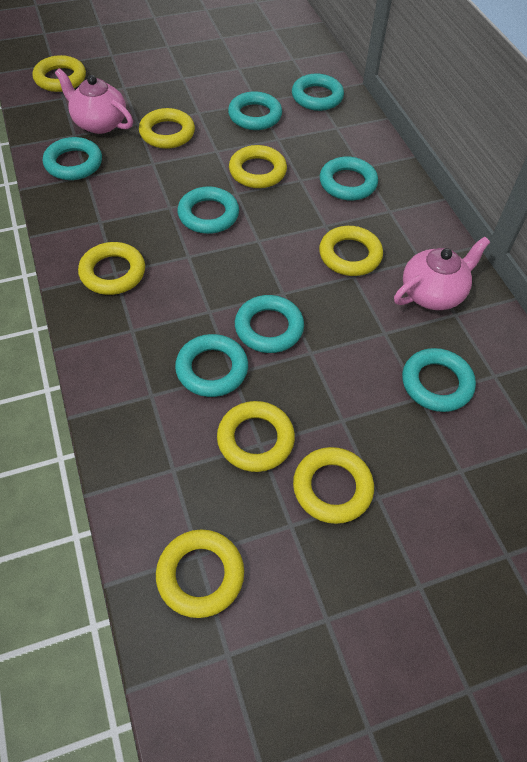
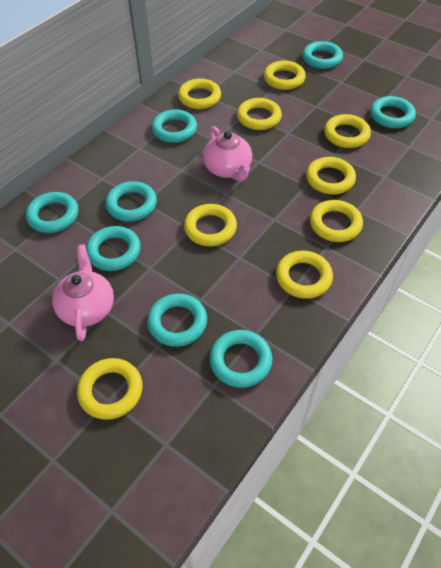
yellow ring: 8 -> 9

